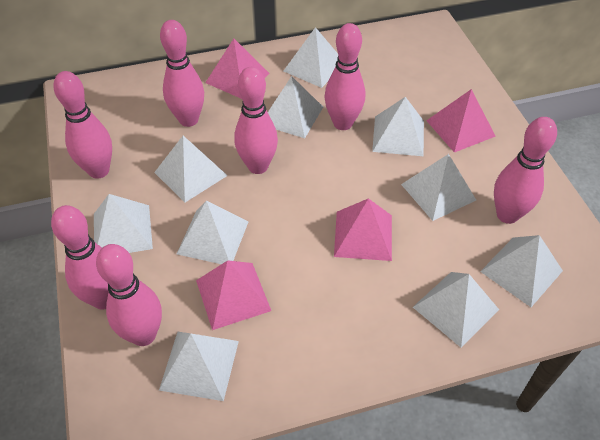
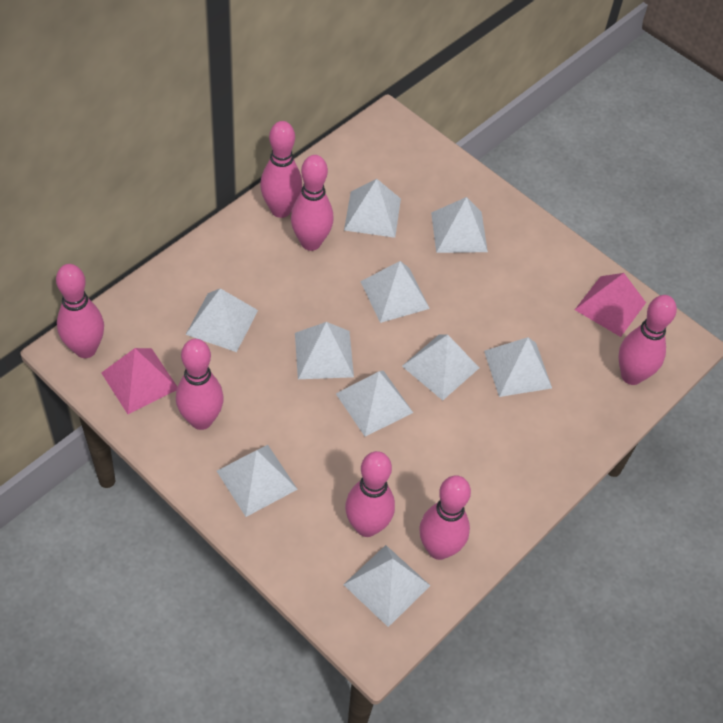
pink pyramid: 4 -> 2

